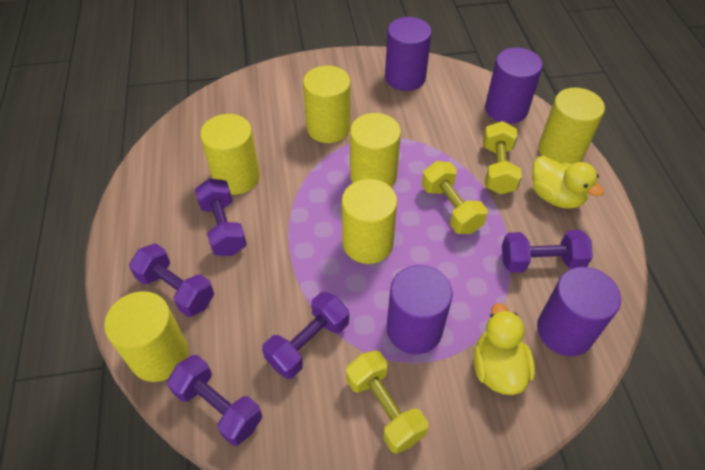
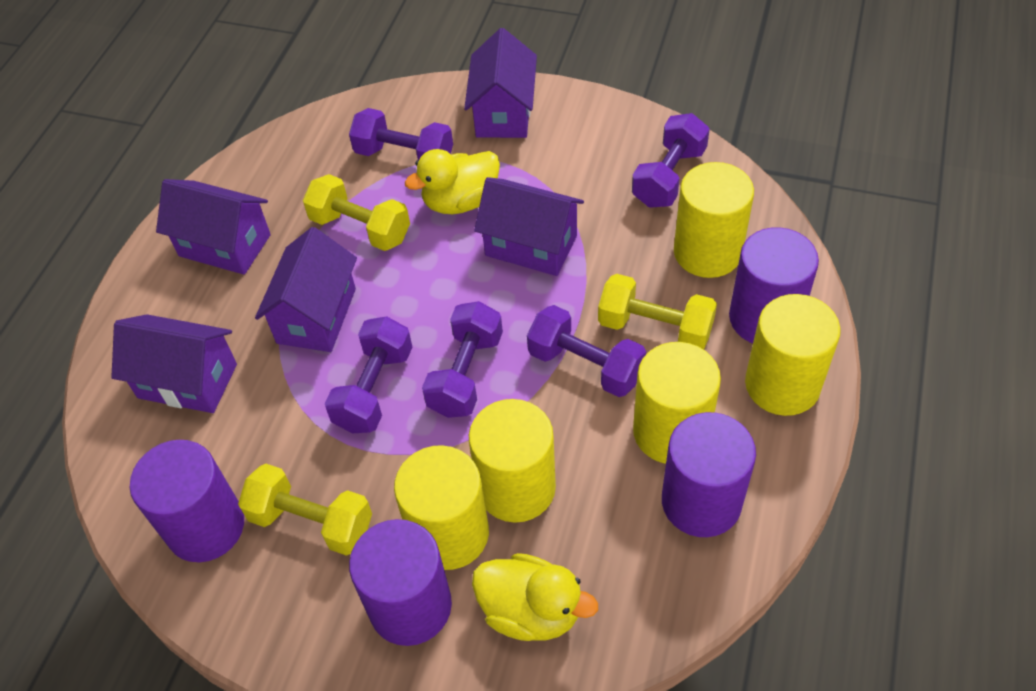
purple house: 0 -> 5
yellow cylinder: 6 -> 5

